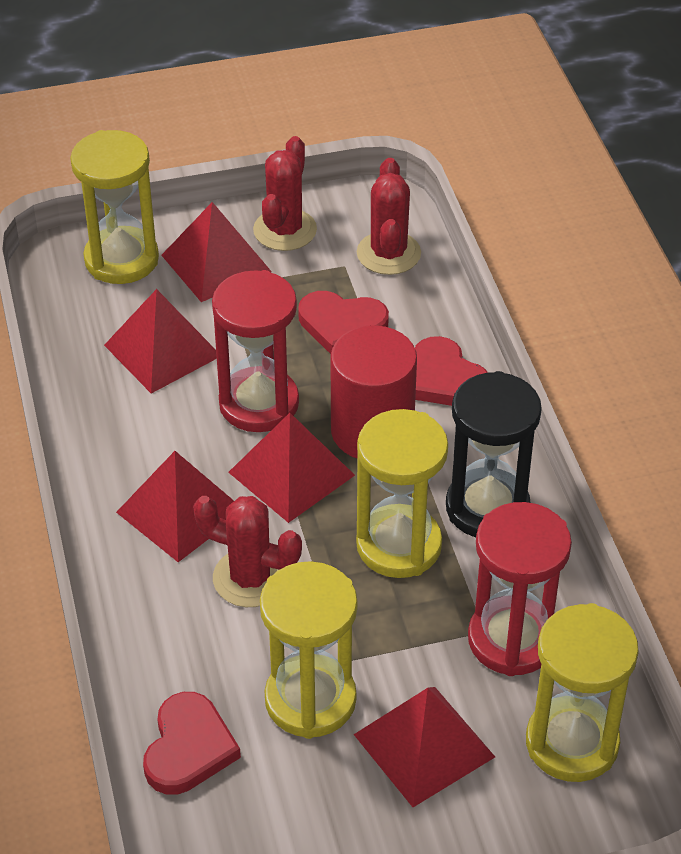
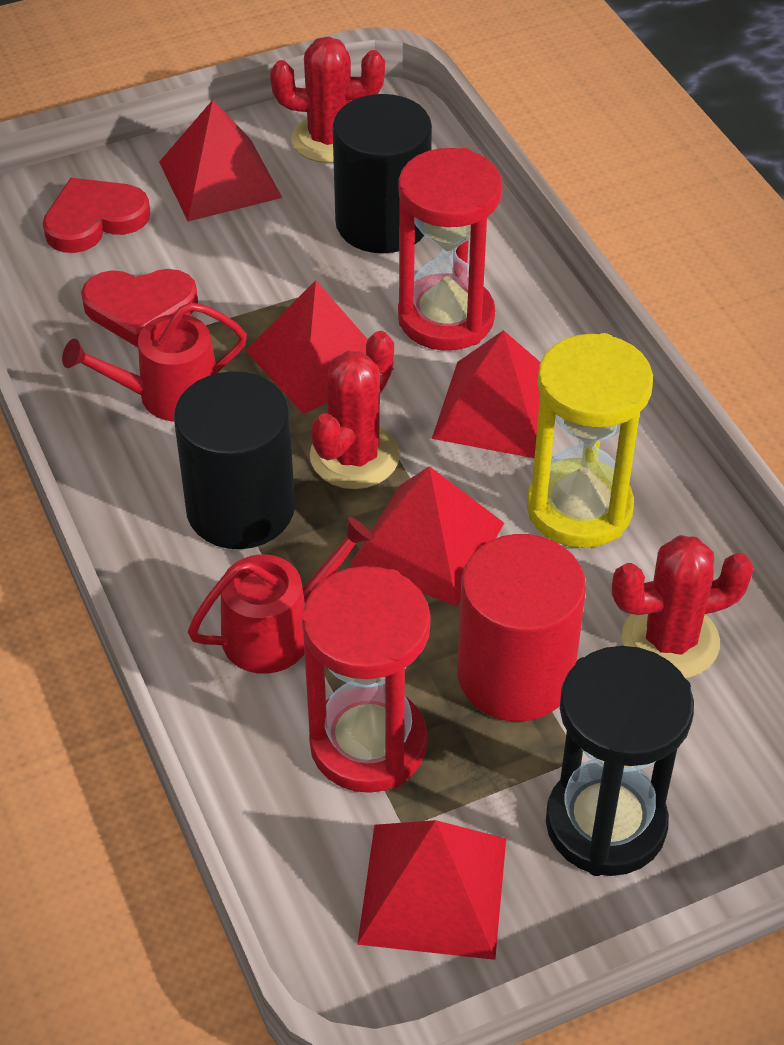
black cylinder: 0 -> 2
red heart: 3 -> 2
red watering can: 0 -> 2
yellow hourglass: 4 -> 1

